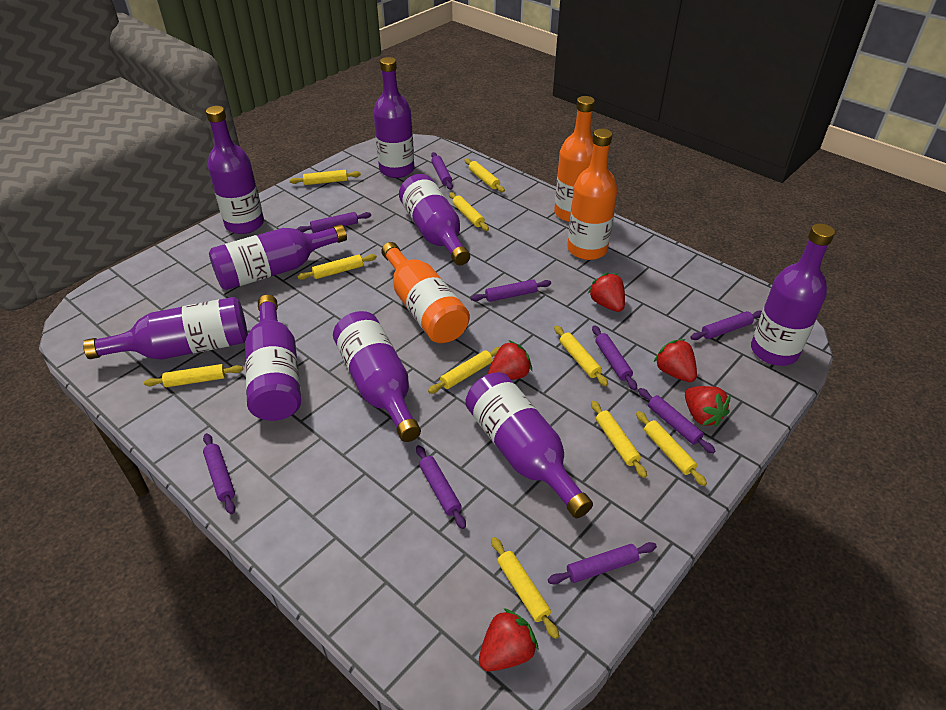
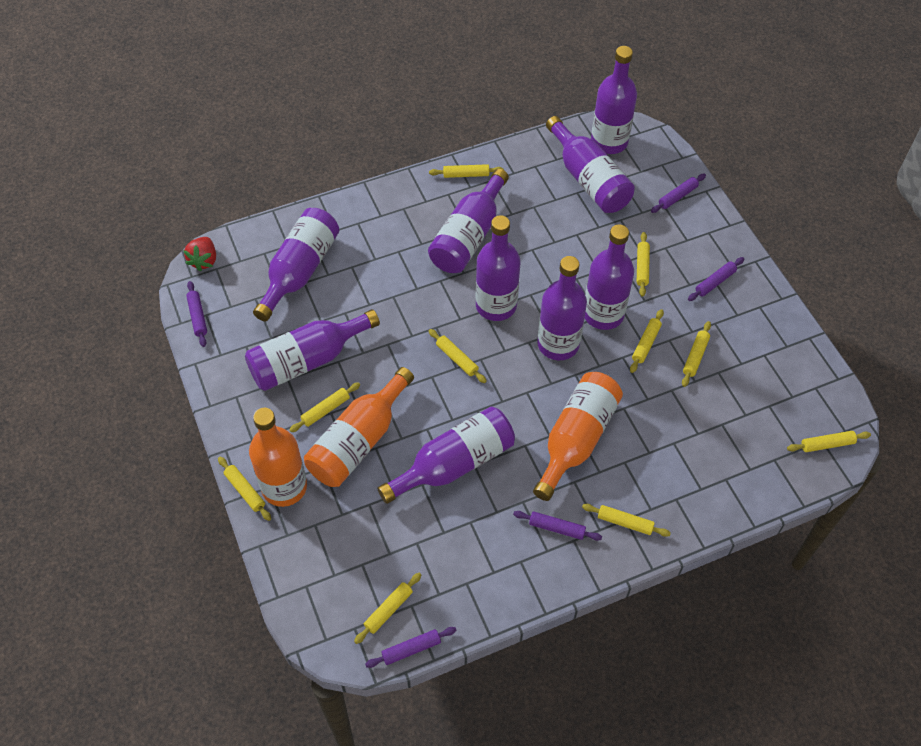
purple rolling pin: 9 -> 5
red strawberry: 5 -> 1

